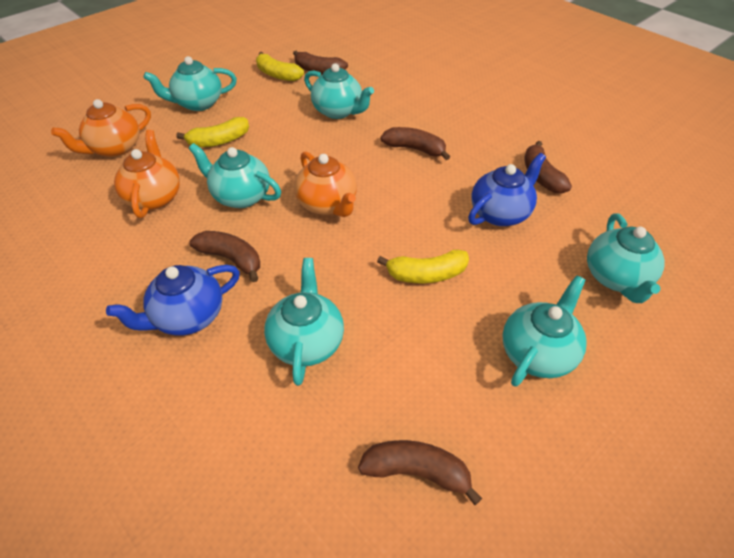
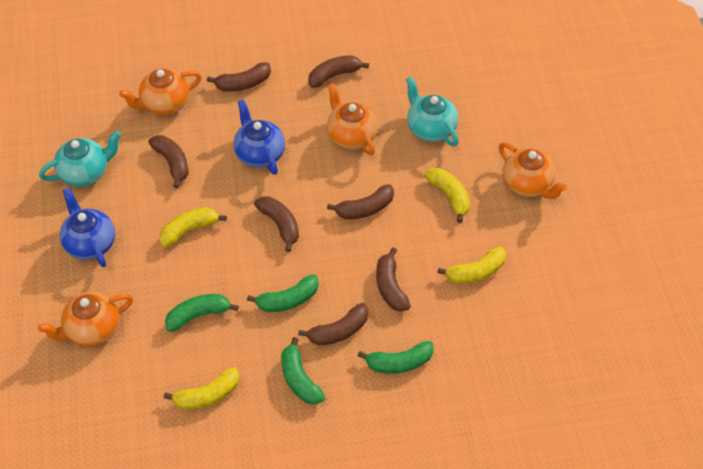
brown banana: 5 -> 7
green banana: 0 -> 4
orange teapot: 3 -> 4
turquoise teapot: 6 -> 2
yellow banana: 3 -> 4

